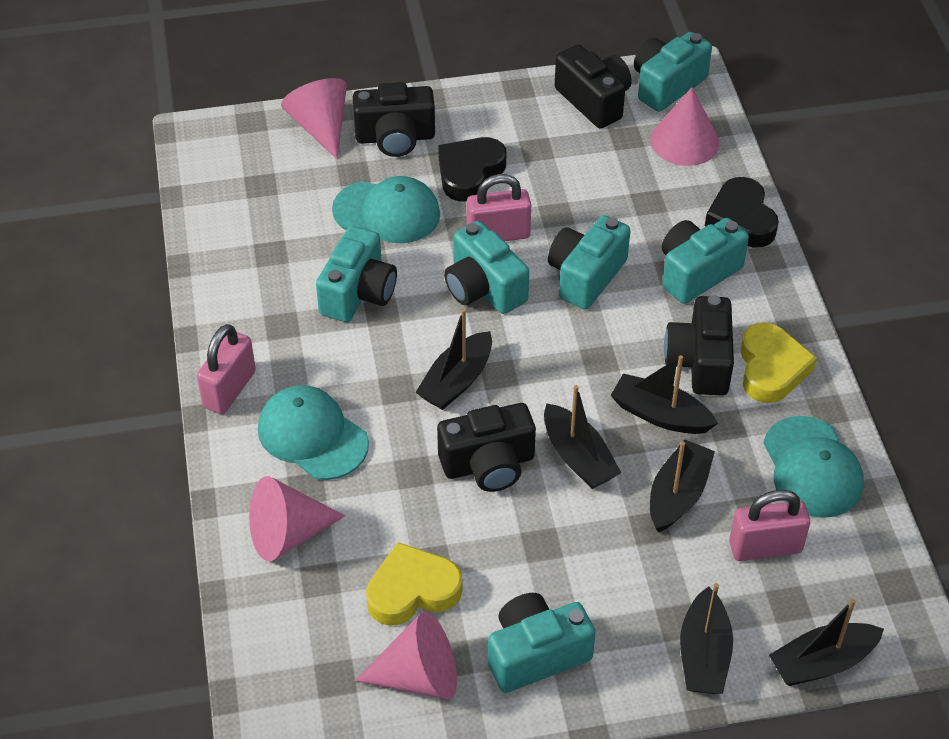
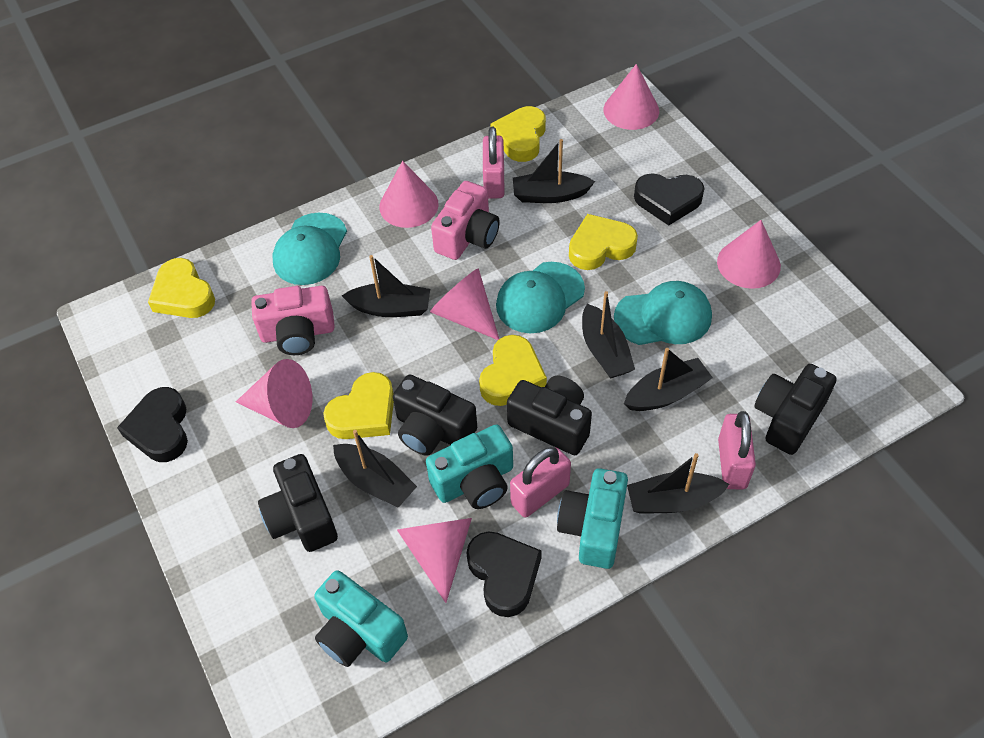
black heart: 2 -> 3
pink camera: 0 -> 2
pink cone: 4 -> 6
turquoise camera: 6 -> 3
yellow heart: 2 -> 5

